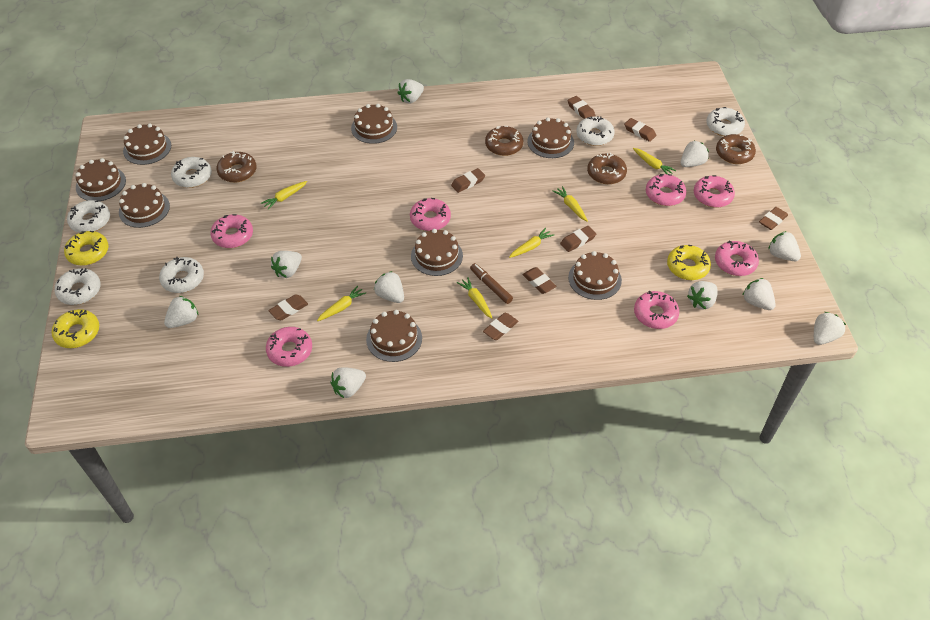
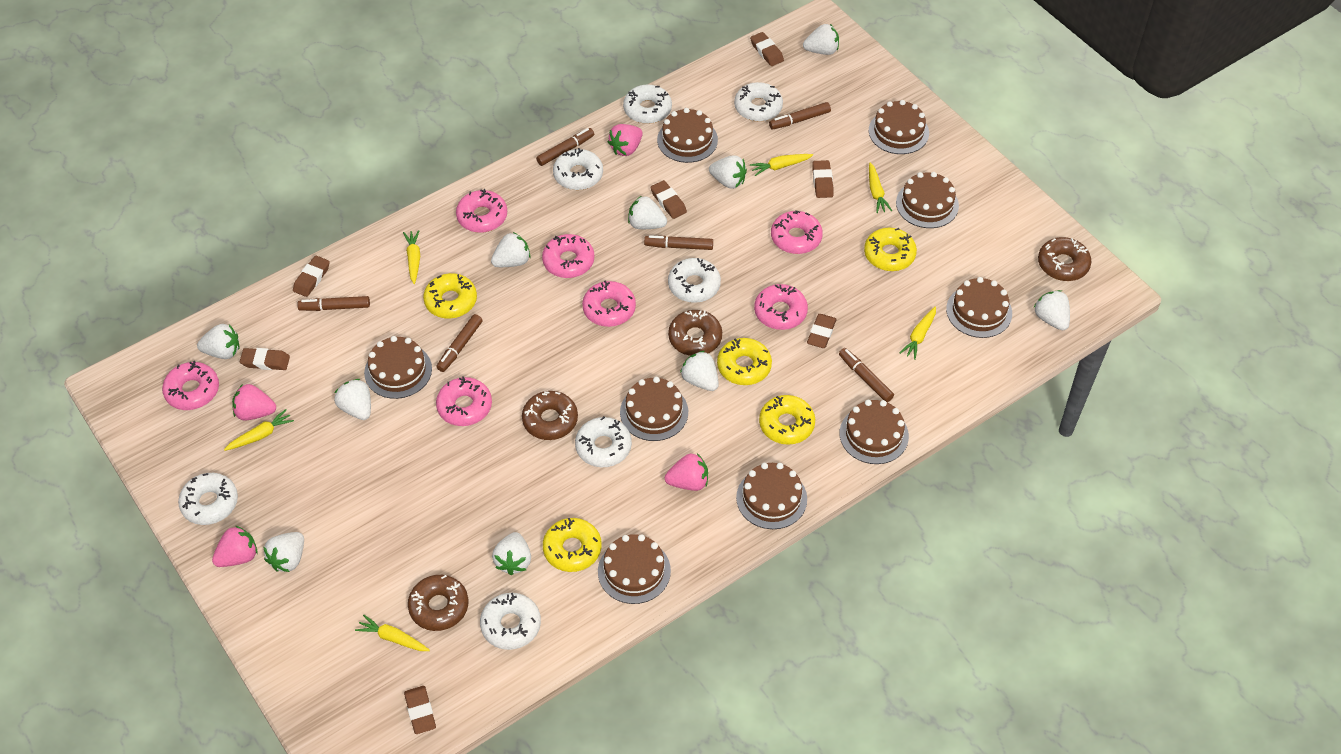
brown cake: 8 -> 9
brown eraser: 8 -> 7
brown marker: 1 -> 6
pink strawberry: 0 -> 4
white donut: 6 -> 7
yellow donut: 3 -> 5

